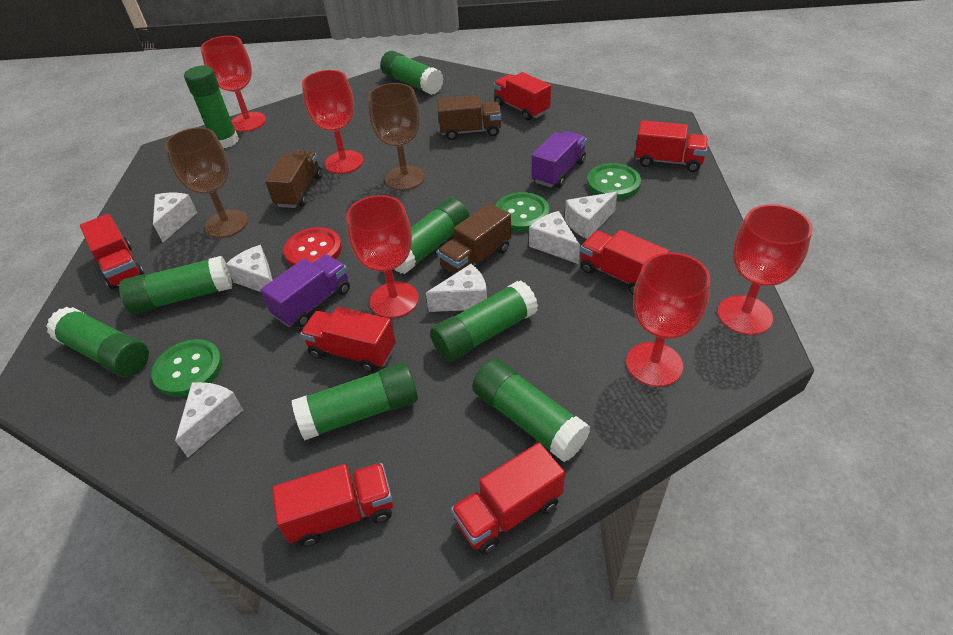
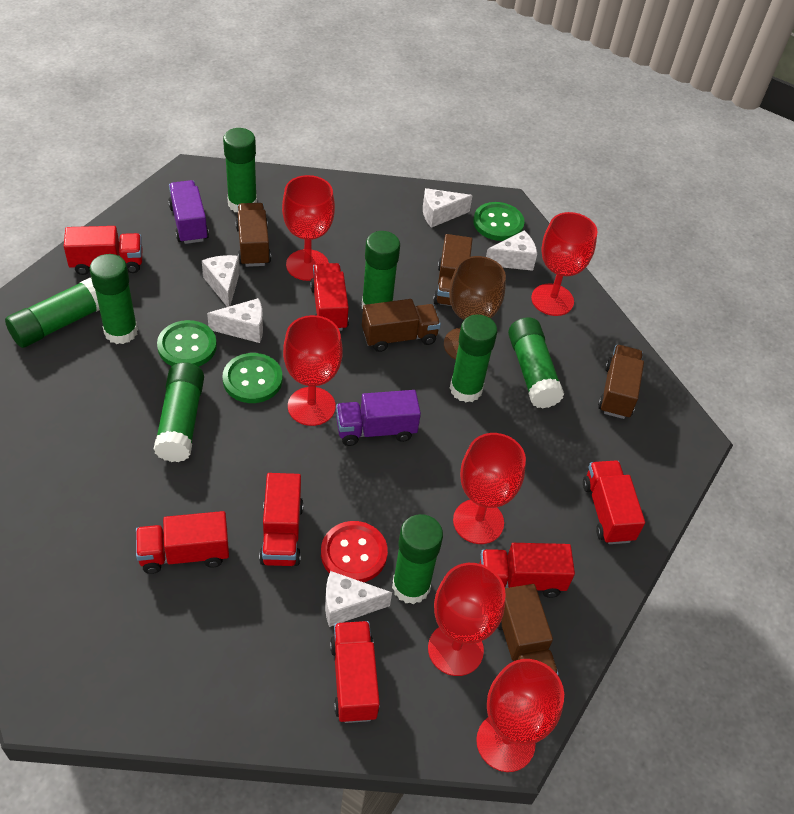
brown goblet: 2 -> 1
brown truck: 3 -> 5
red goblet: 5 -> 6
white cheese: 6 -> 5

